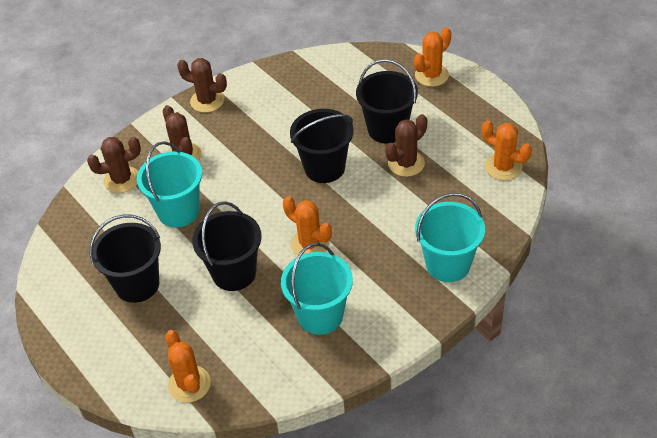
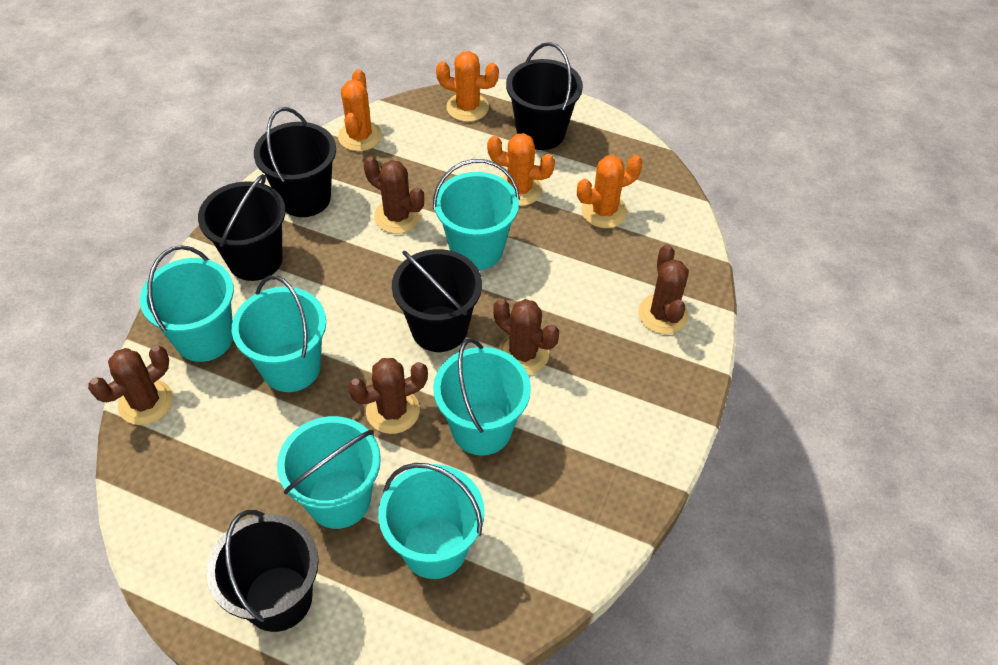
black bucket: 4 -> 5
brown cactus: 4 -> 5
turquoise bucket: 3 -> 6

